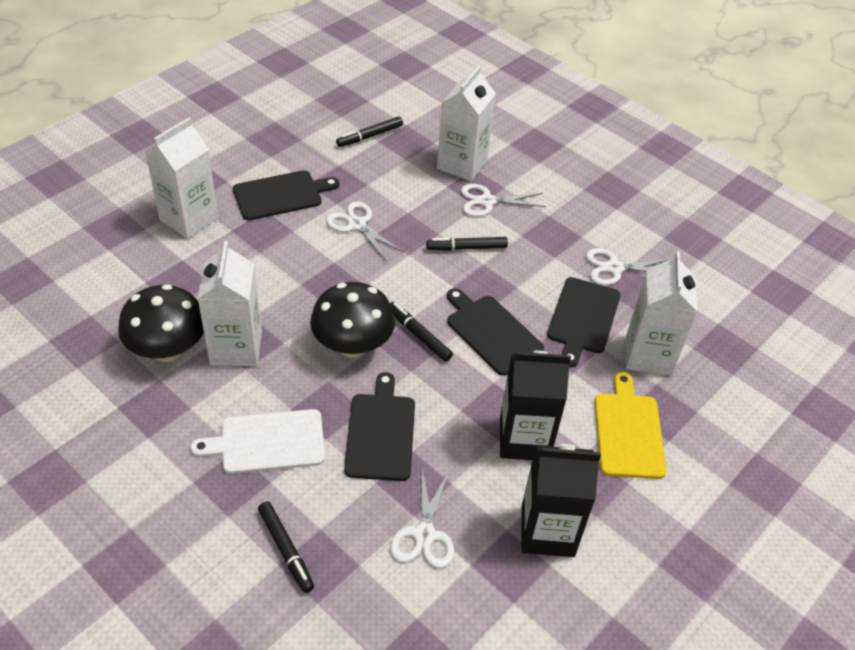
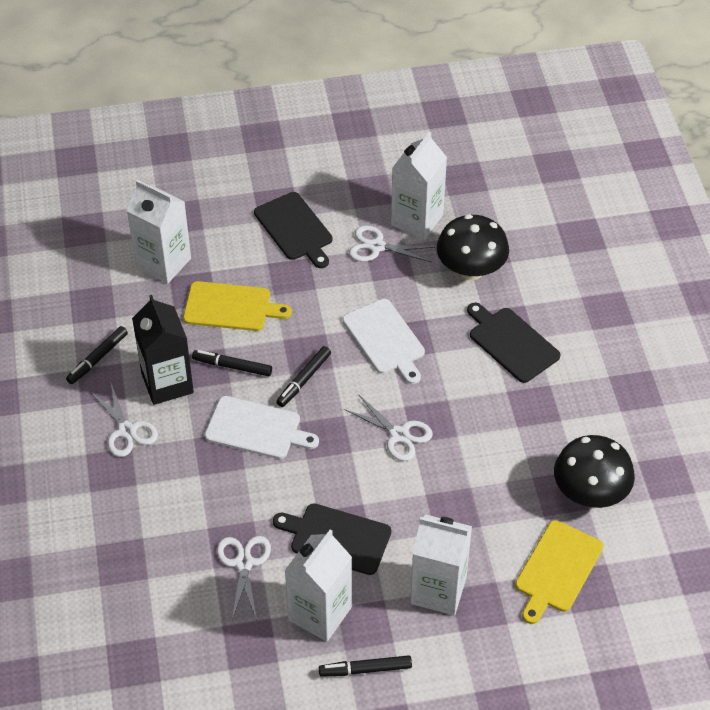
black carton: 2 -> 1
black cutting board: 4 -> 3
white cutting board: 1 -> 2
yellow cutting board: 1 -> 2

